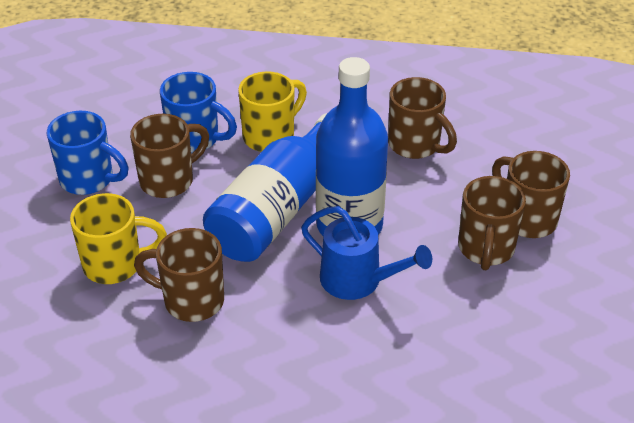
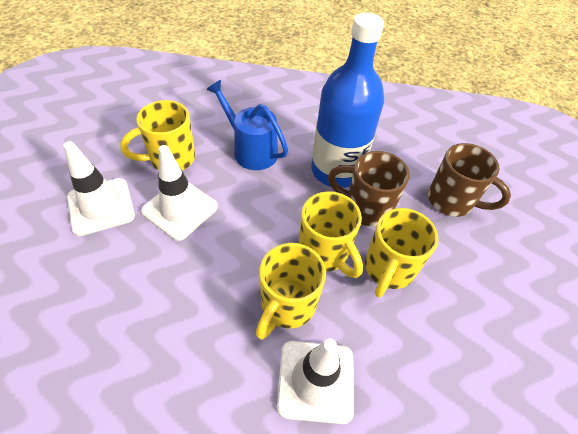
blue bottle: 2 -> 1
blue mug: 2 -> 0
brown mug: 5 -> 2
white traffic cone: 0 -> 3
yellow mug: 2 -> 4

